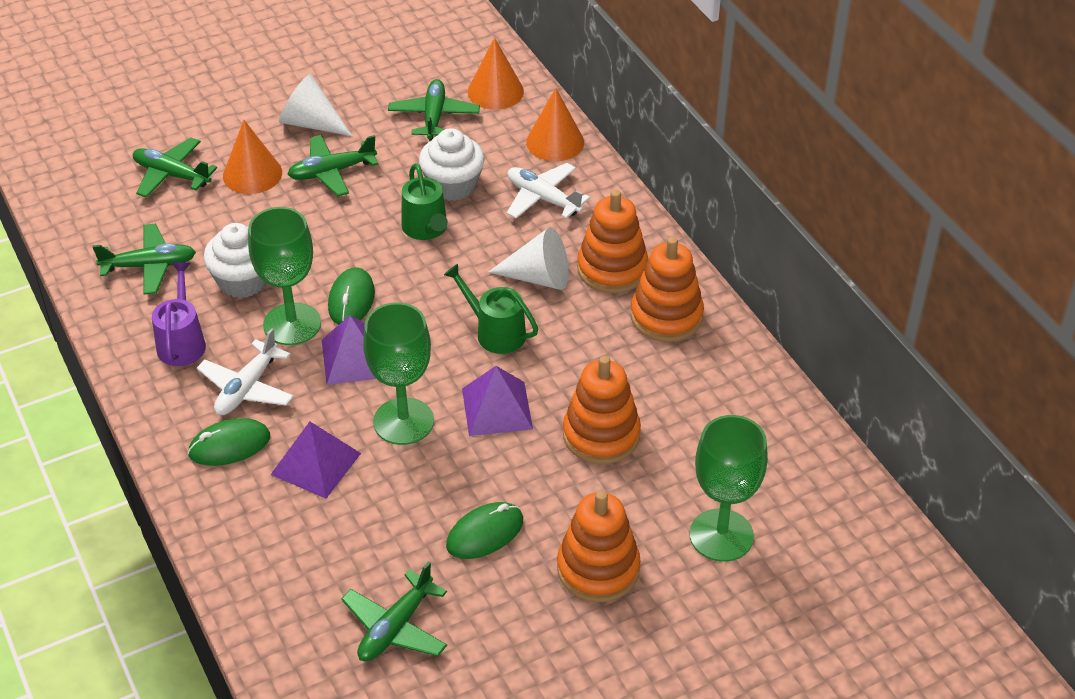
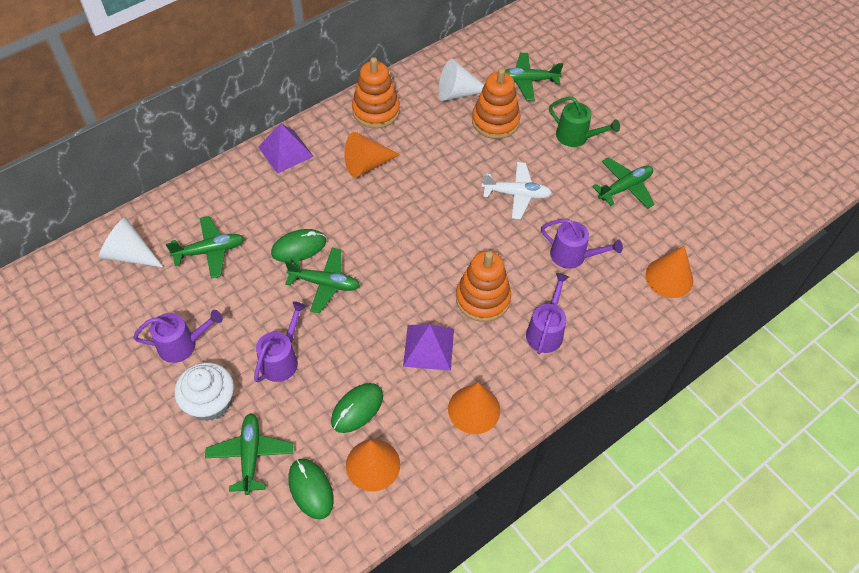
green goblet: 3 -> 0
green watering can: 2 -> 1
orange cone: 3 -> 4
orange stacking toy: 4 -> 3
purple pyramid: 3 -> 2
purple watering can: 1 -> 4
white cupcake: 2 -> 1
white plane: 2 -> 1

